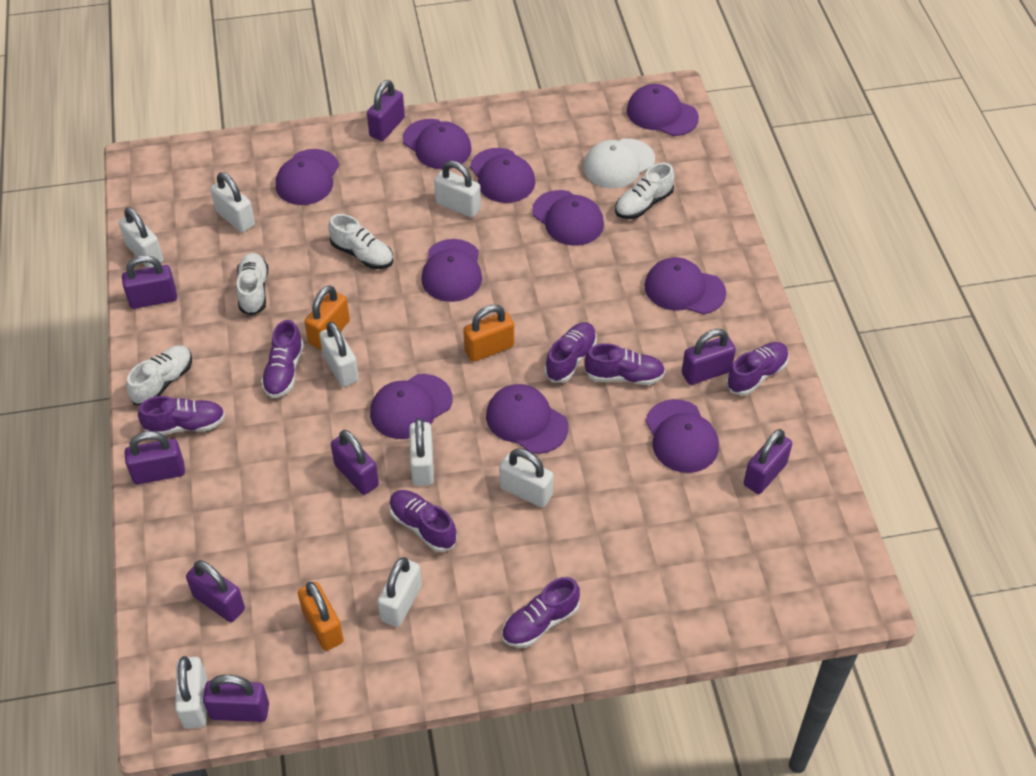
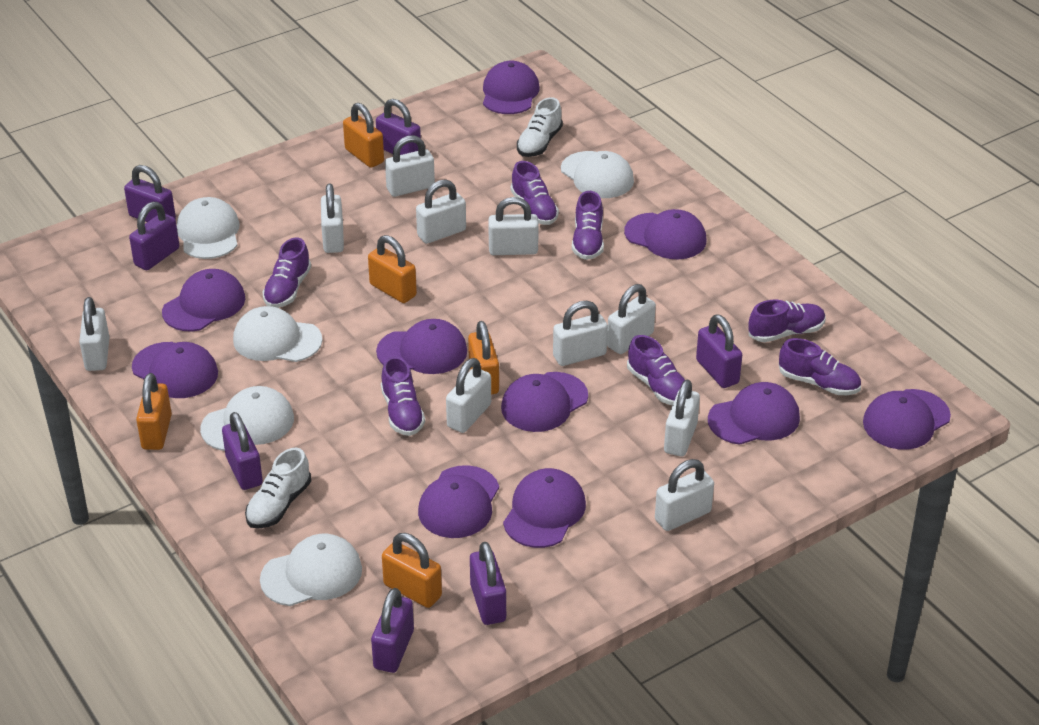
orange padlock: 3 -> 5
purple padlock: 8 -> 7
white cap: 1 -> 5
white padlock: 8 -> 10
white shoe: 4 -> 2

